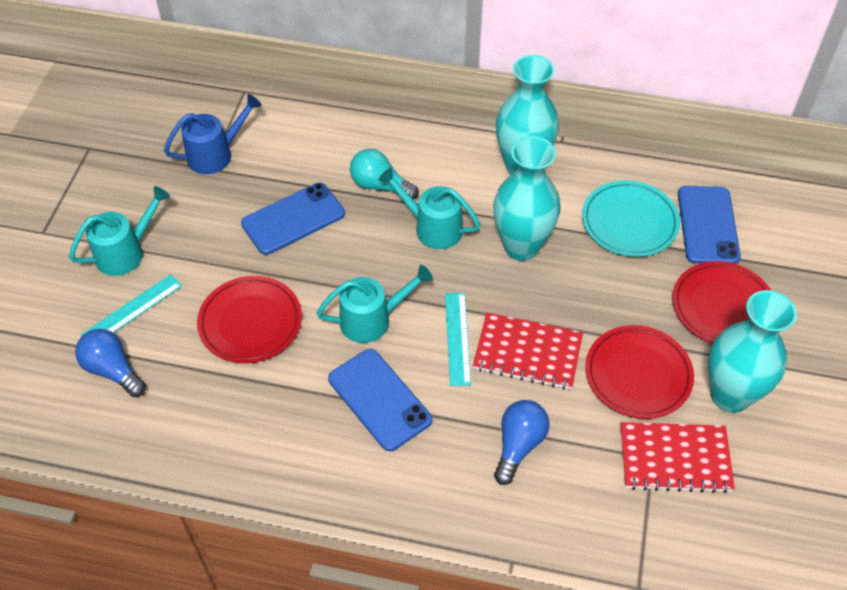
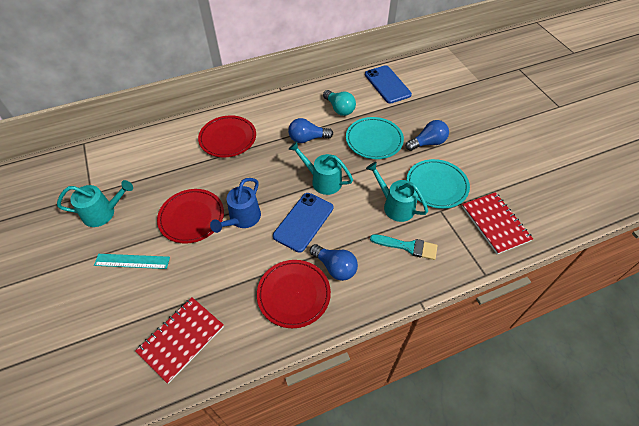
blue light bulb: 2 -> 3
blue phone: 3 -> 2
turquoise brush: 0 -> 1
turquoise plate: 1 -> 2
turquoise ruler: 2 -> 1
turquoise vase: 3 -> 0

